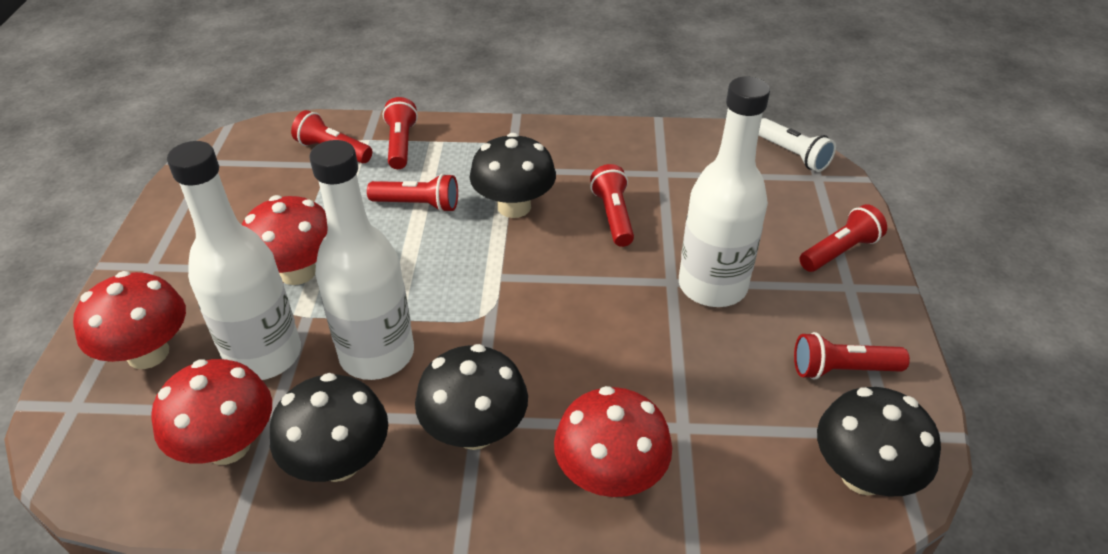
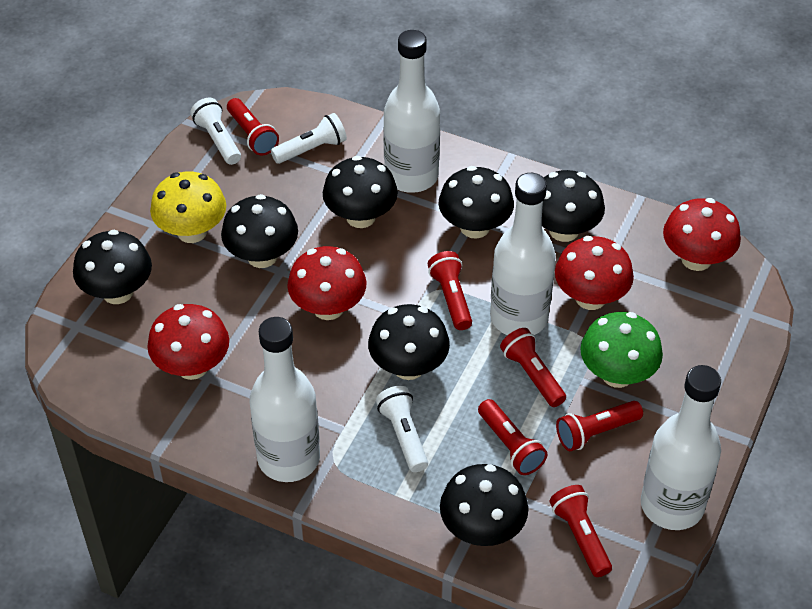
black mushroom: 4 -> 7
green mushroom: 0 -> 1
white bottle: 3 -> 4
white flashlight: 1 -> 3
yellow mushroom: 0 -> 1

